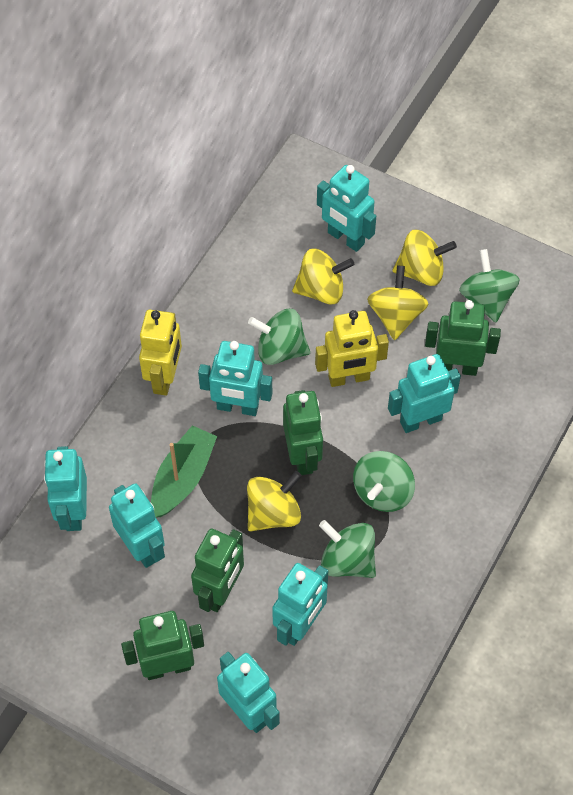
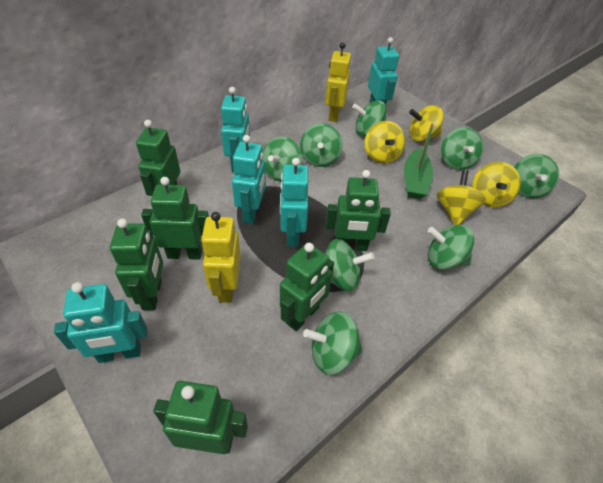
green robot: 4 -> 6
green spinning top: 4 -> 8
turquoise robot: 7 -> 5

